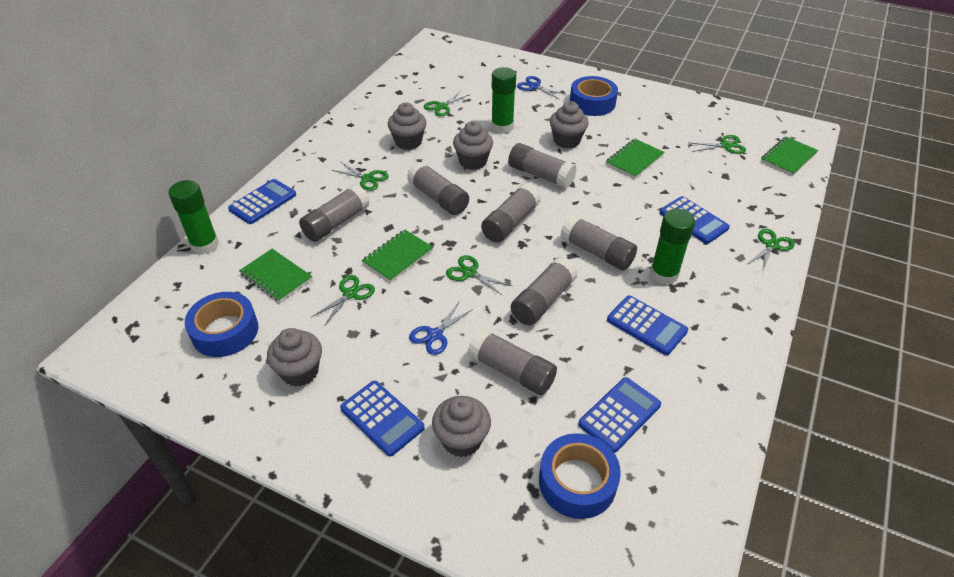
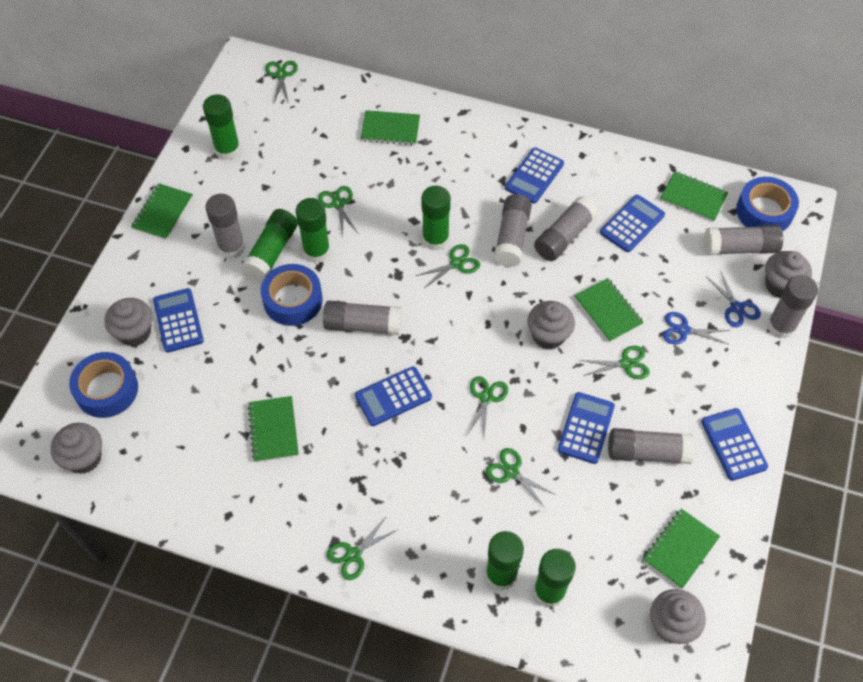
blue calculator: 5 -> 6
green glue stick: 3 -> 6
green notebook: 4 -> 6
green scissors: 6 -> 7

